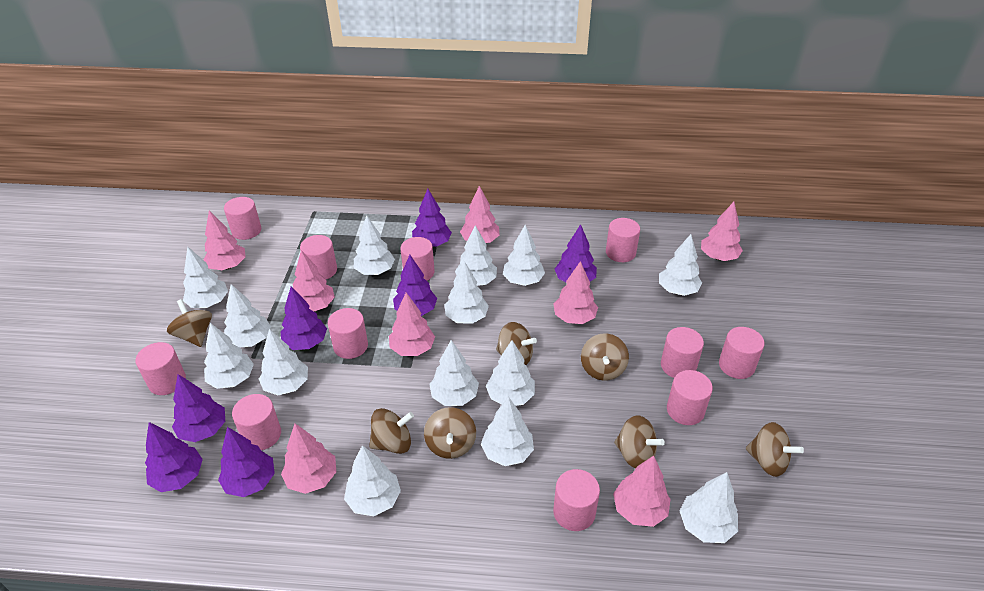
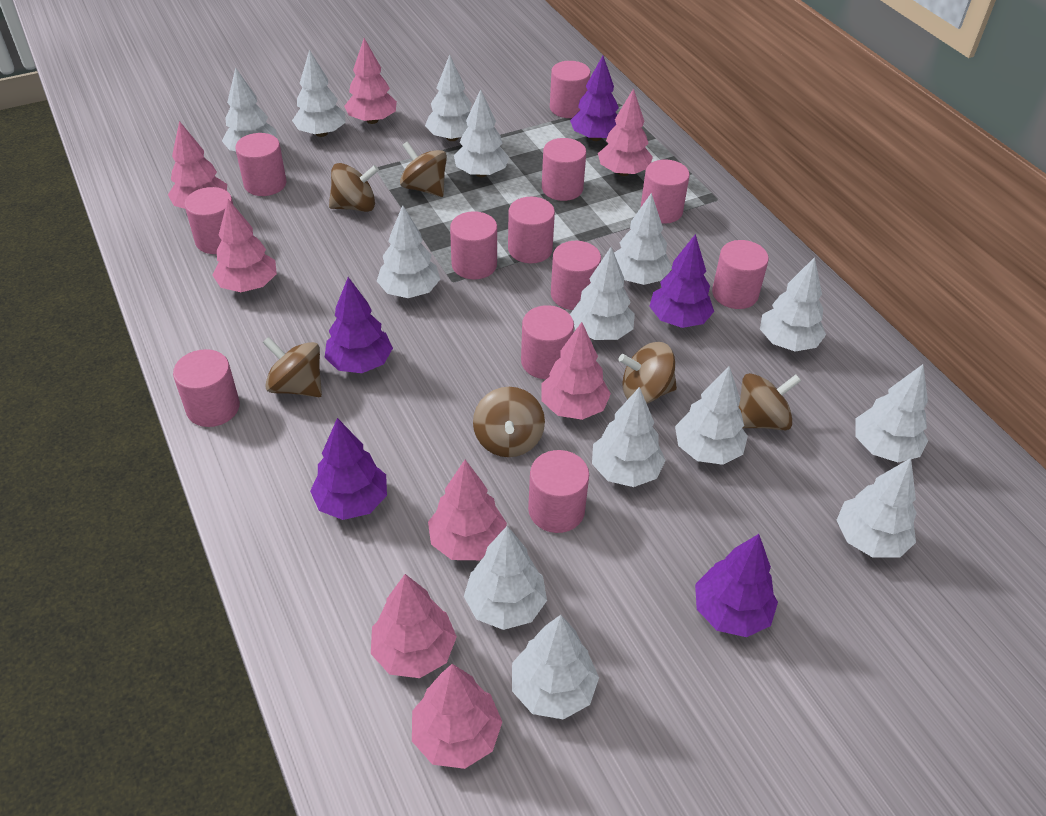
brown spinning top: 7 -> 6
pink cylinder: 11 -> 12
purple tree: 7 -> 5

